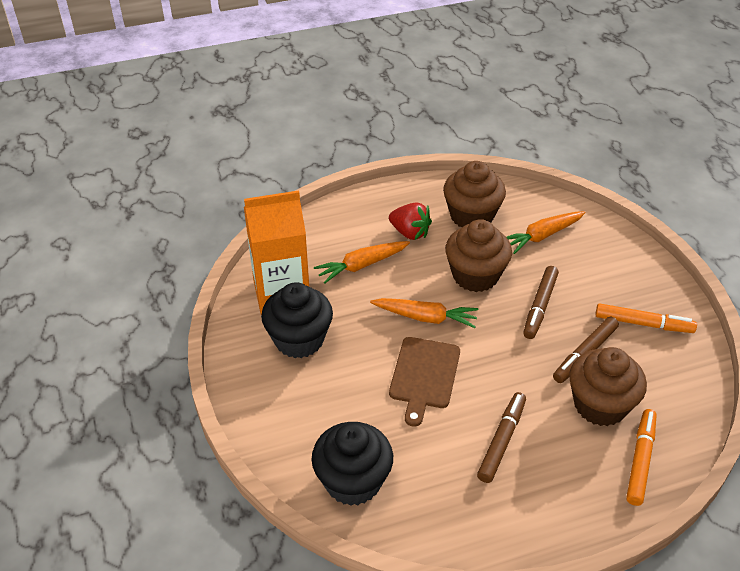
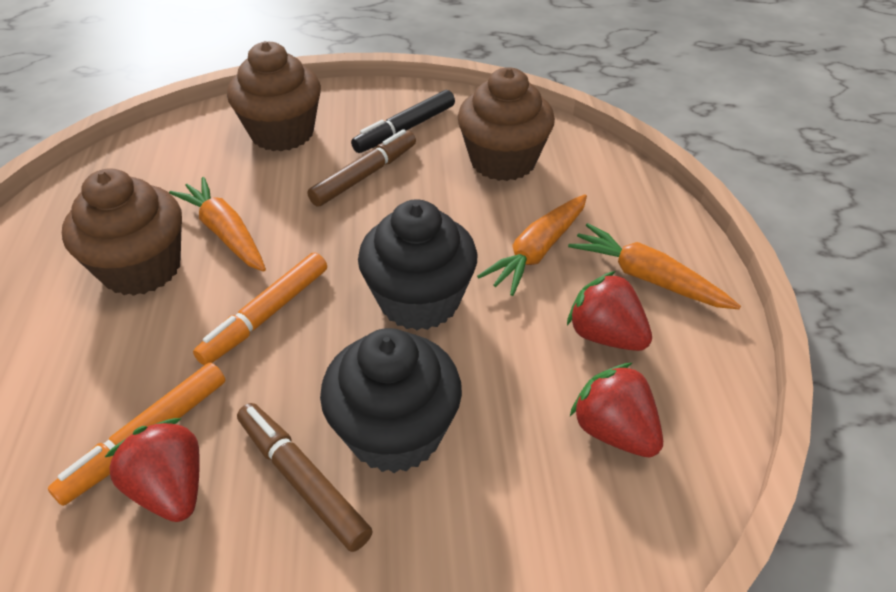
black marker: 0 -> 1
brown cutting board: 1 -> 0
brown marker: 3 -> 2
orange carton: 1 -> 0
red strawberry: 1 -> 3

